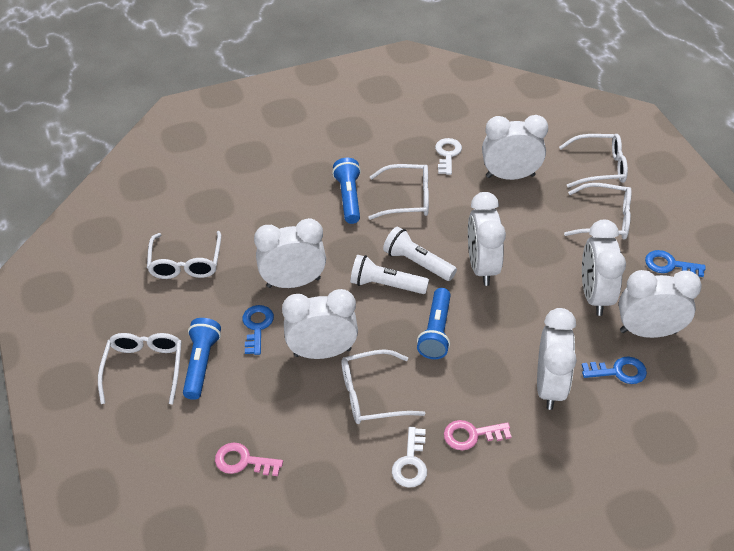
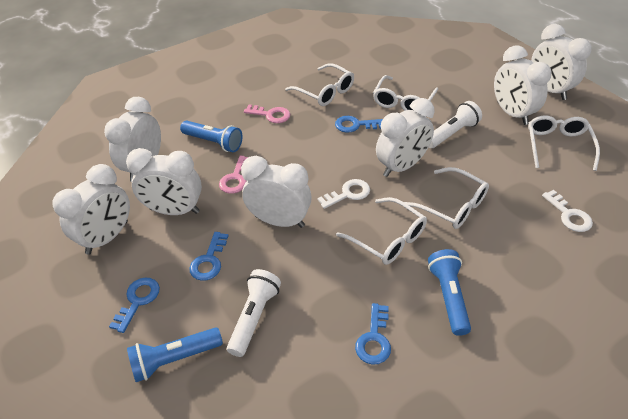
blue key: 3 -> 4
white glasses: 6 -> 5

